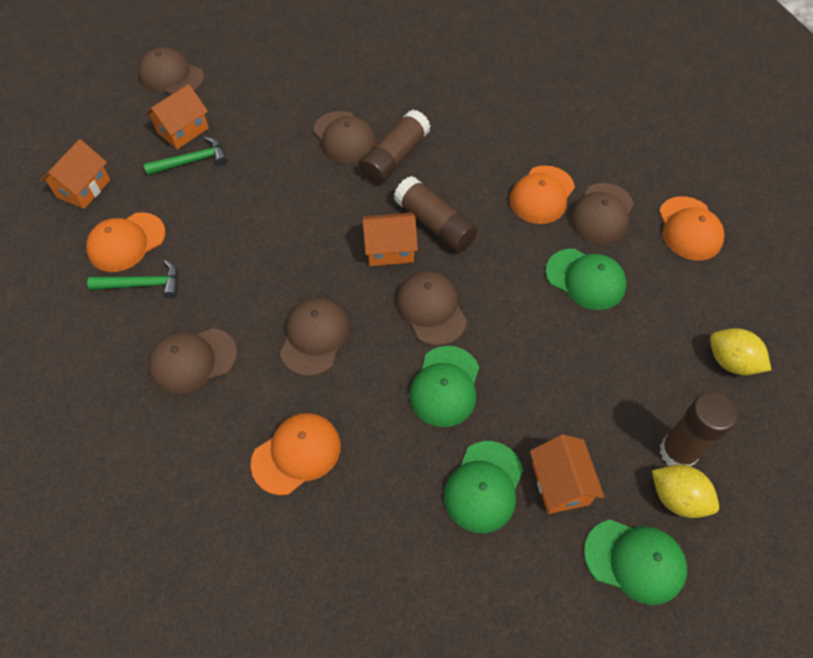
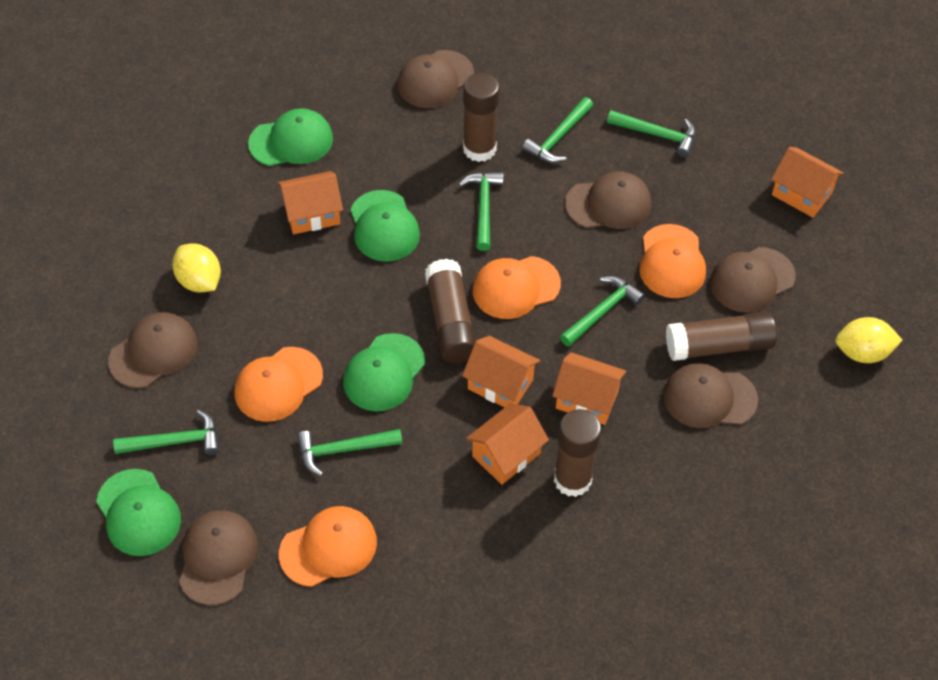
brown glue stick: 3 -> 4
green hammer: 2 -> 6
orange house: 4 -> 5

